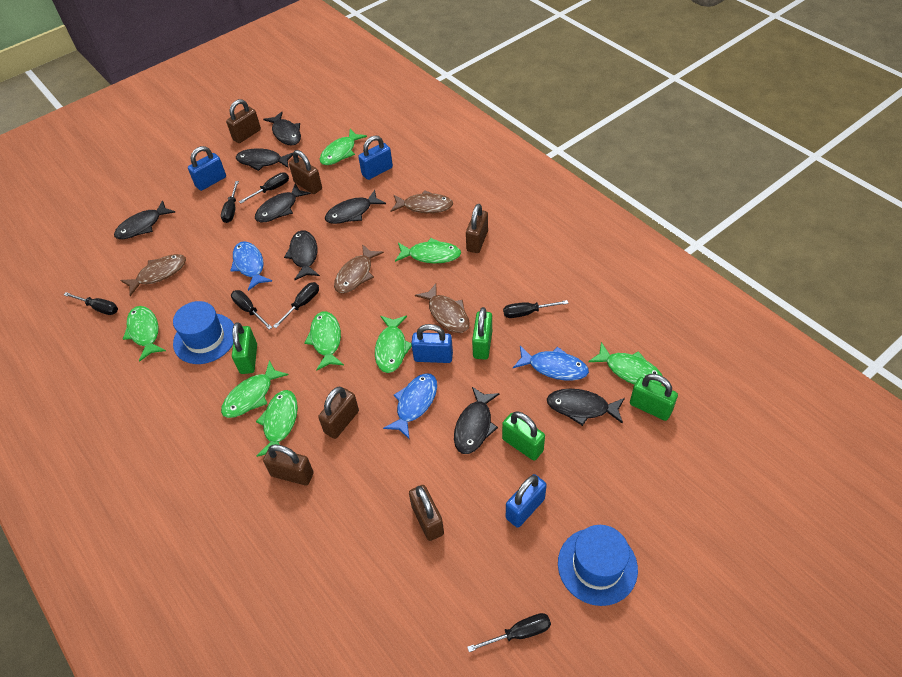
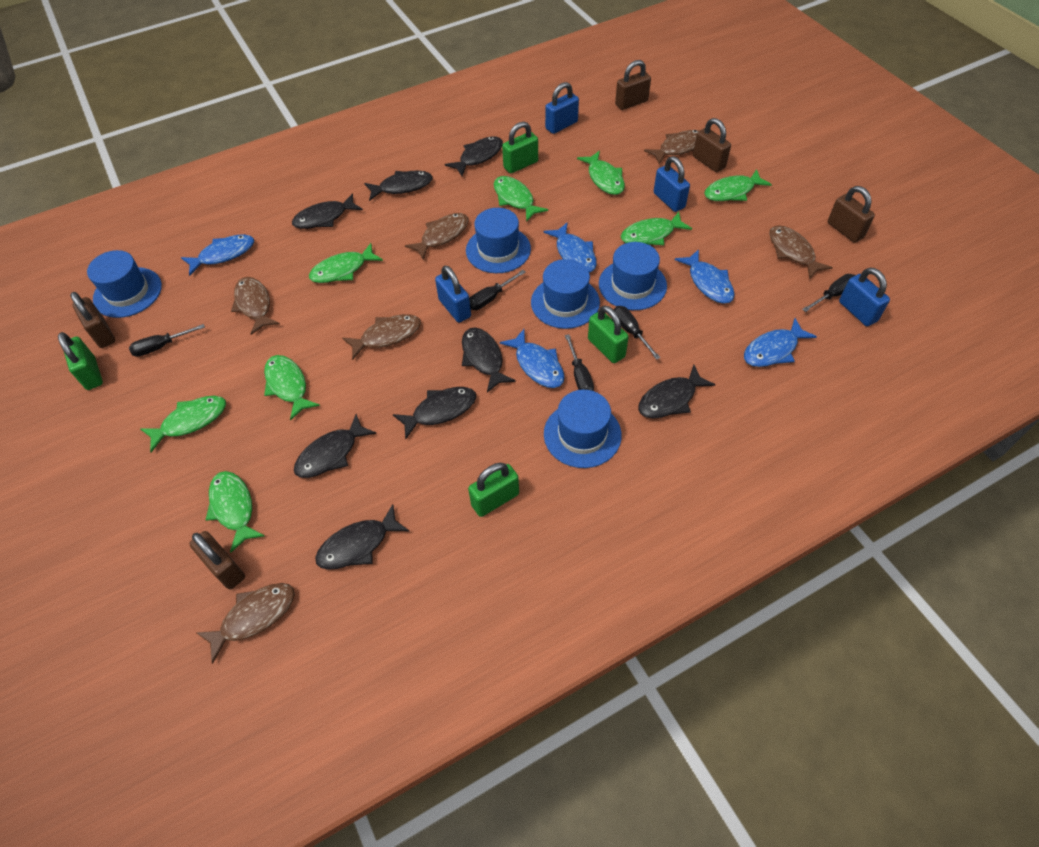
black screwdriver: 7 -> 5
blue fish: 3 -> 5
blue hat: 2 -> 5
brown fish: 4 -> 6
brown padlock: 6 -> 5

